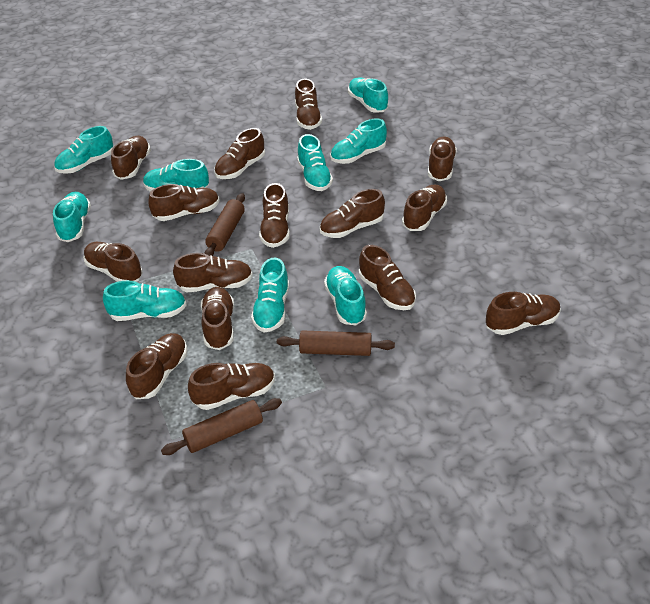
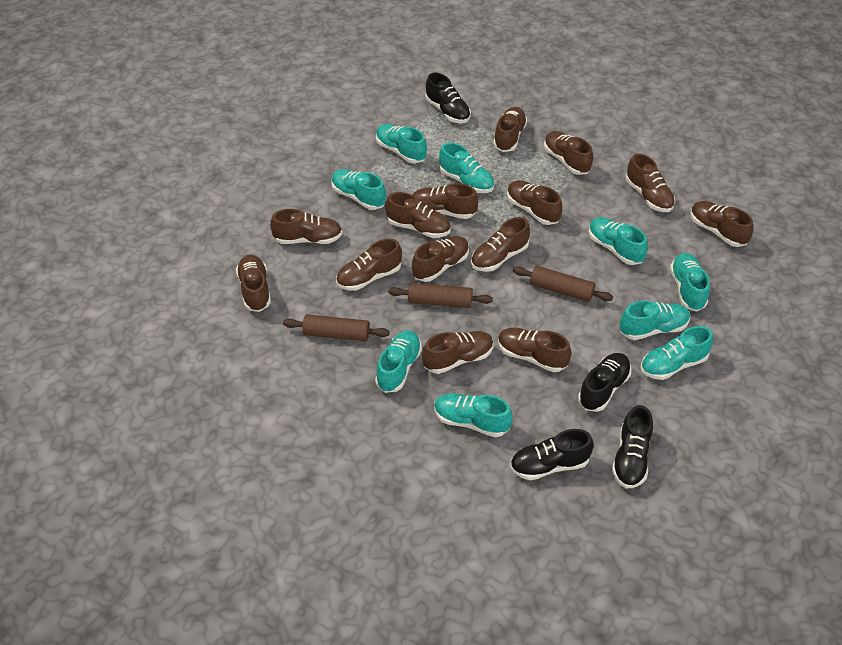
black shoe: 0 -> 4
brown shoe: 15 -> 14

